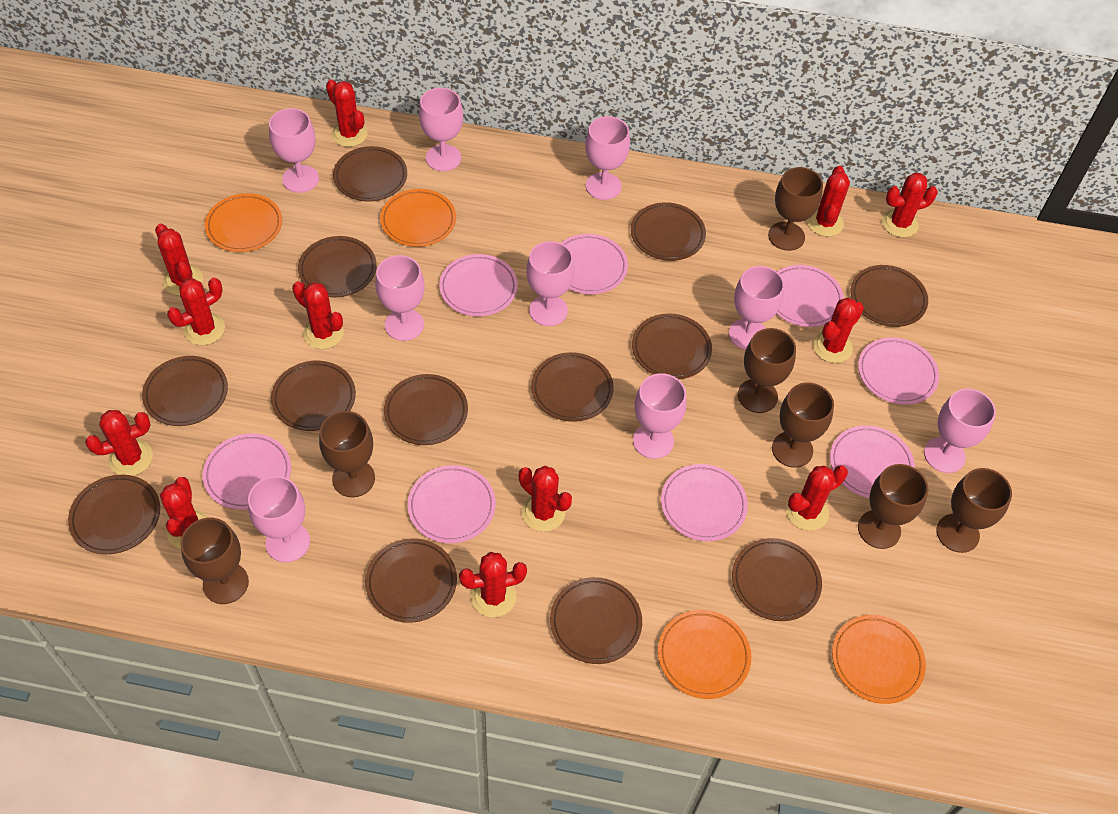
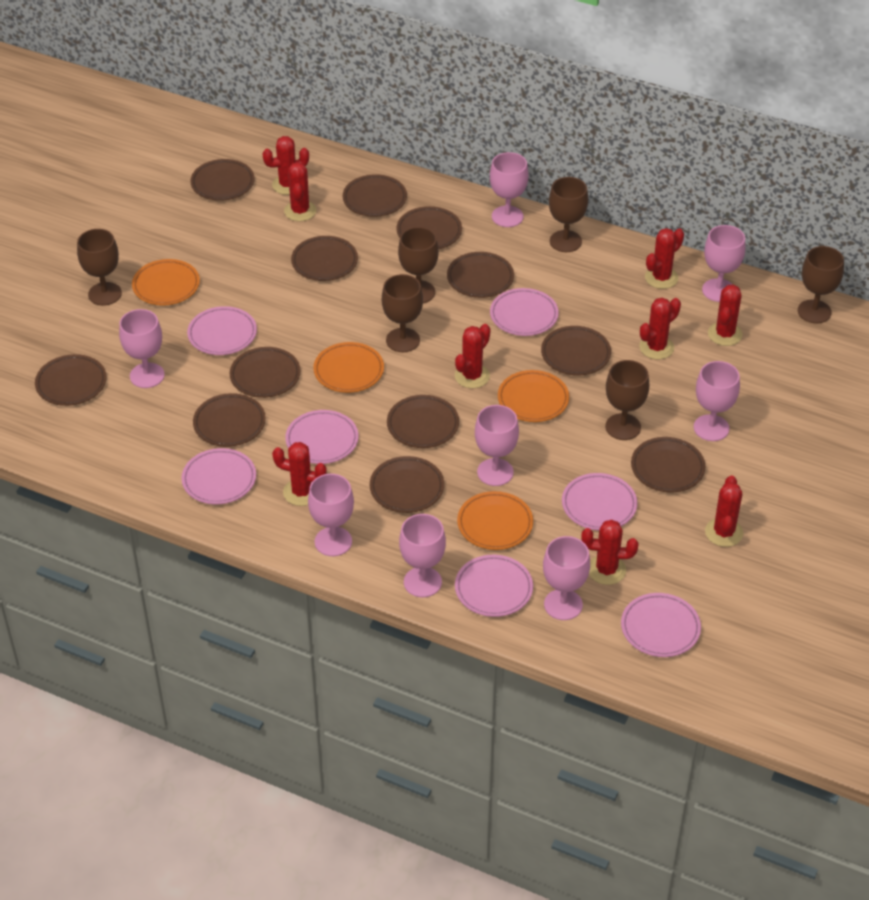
brown goblet: 7 -> 6
brown plate: 13 -> 12
pink goblet: 9 -> 8
pink plate: 8 -> 7
red cactus: 12 -> 9

